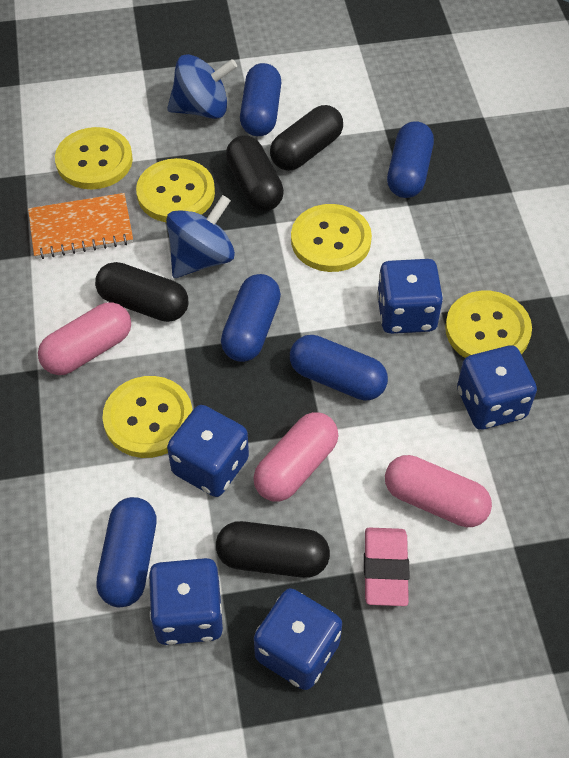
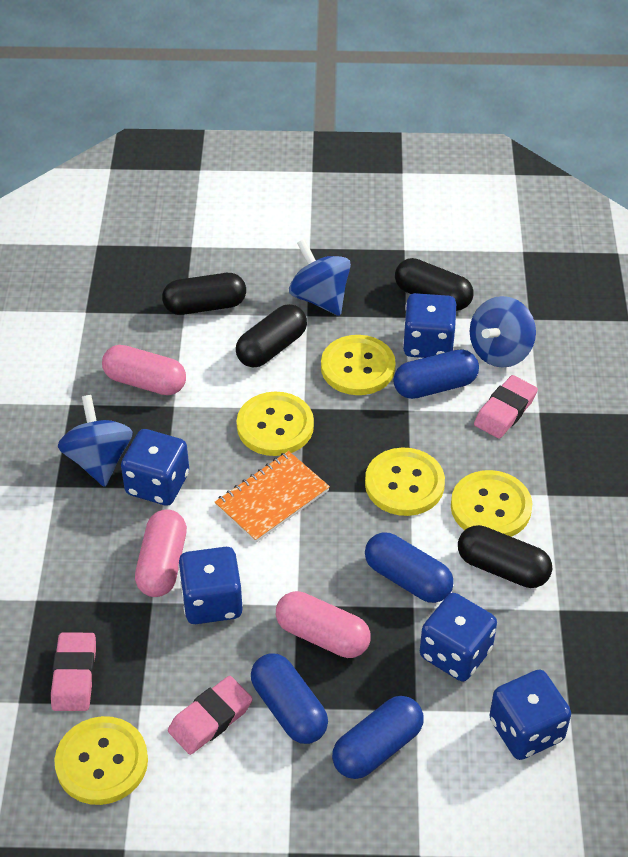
blue capsule: 5 -> 4
blue spinning top: 2 -> 3
pink eraser: 1 -> 3

